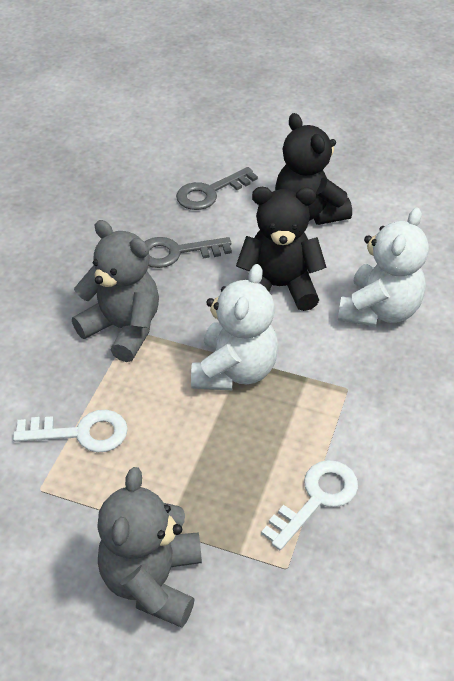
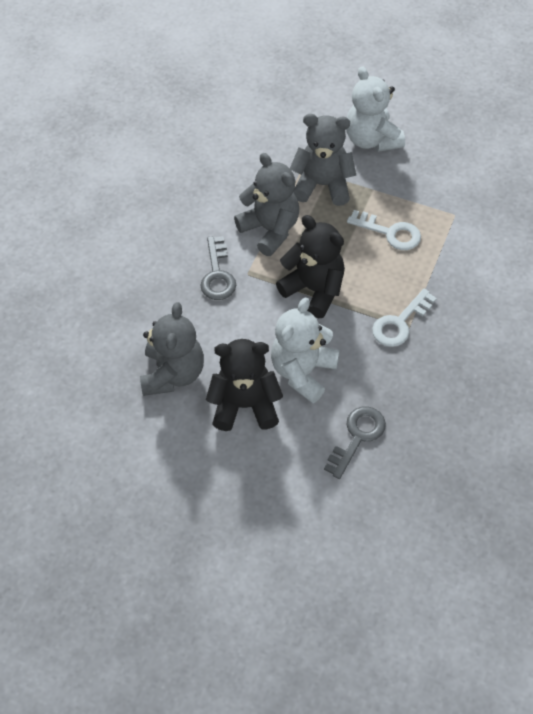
grey teddy bear: 2 -> 3

